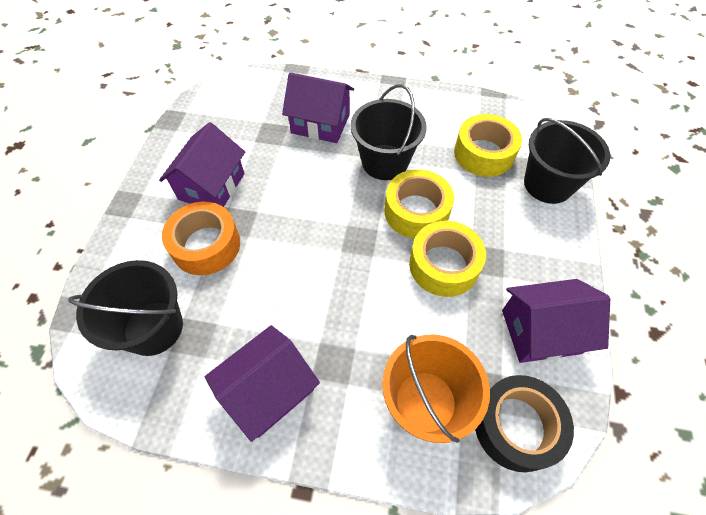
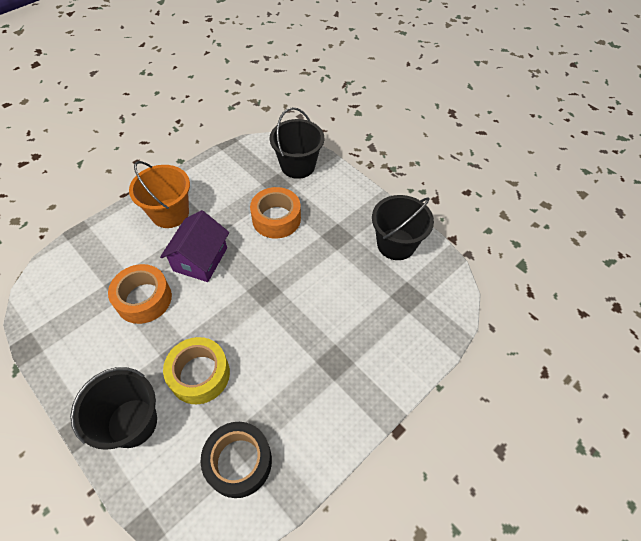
orange tape: 1 -> 2
purple house: 4 -> 1
yellow tape: 3 -> 1

